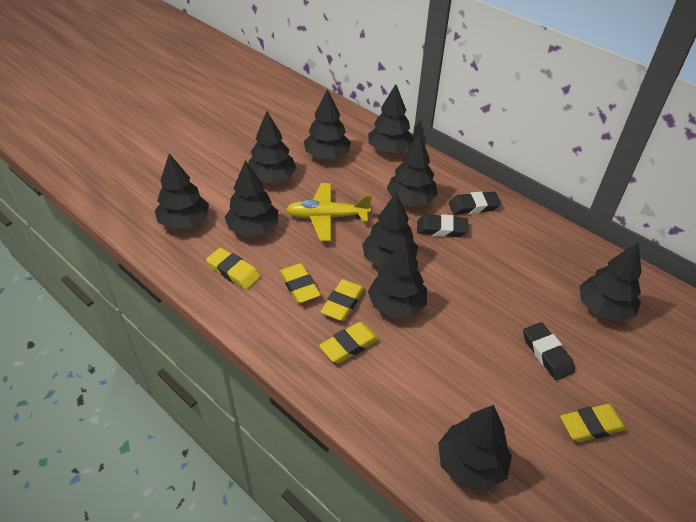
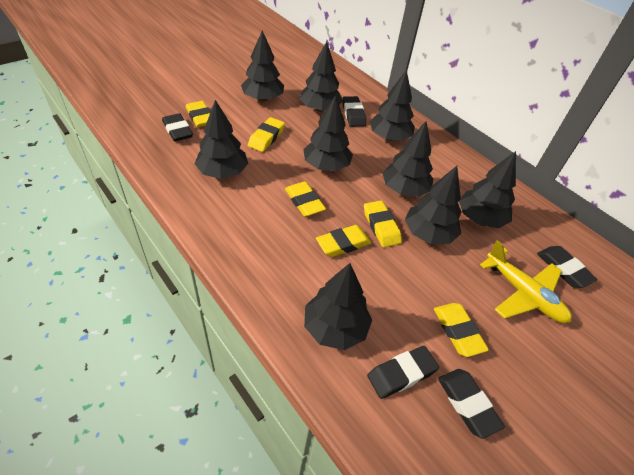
black eraser: 3 -> 5
black tree: 10 -> 9
yellow eraser: 5 -> 6

